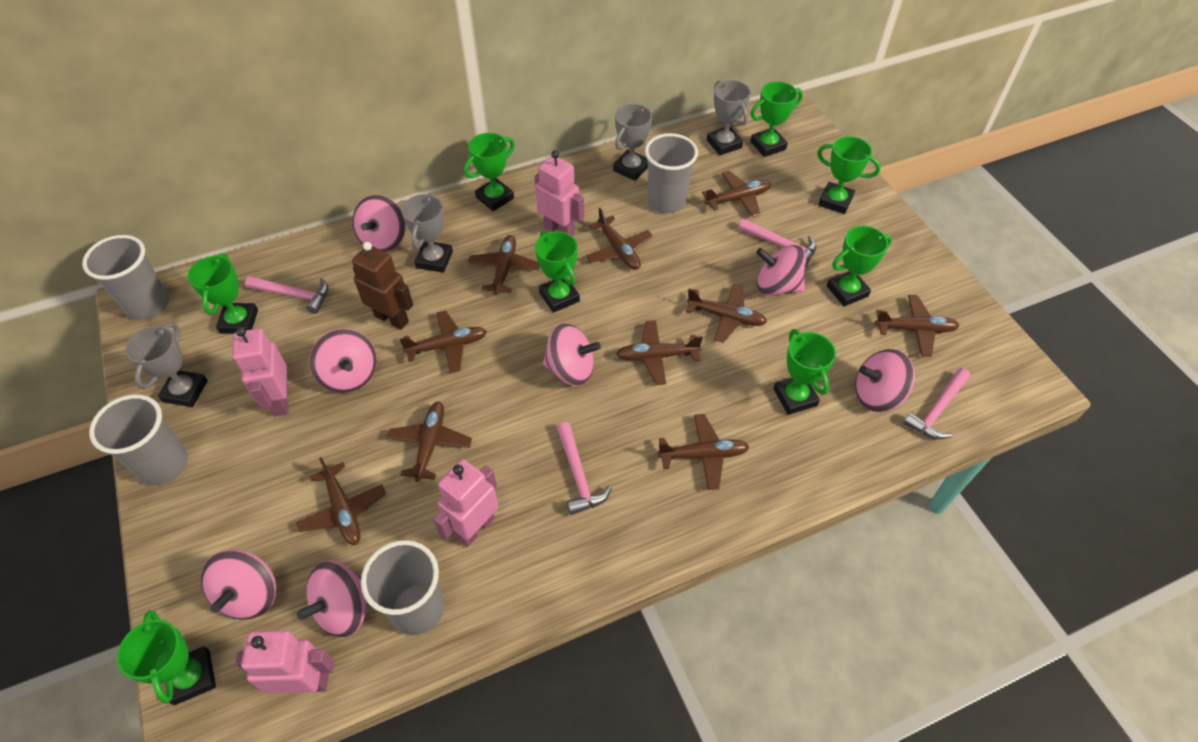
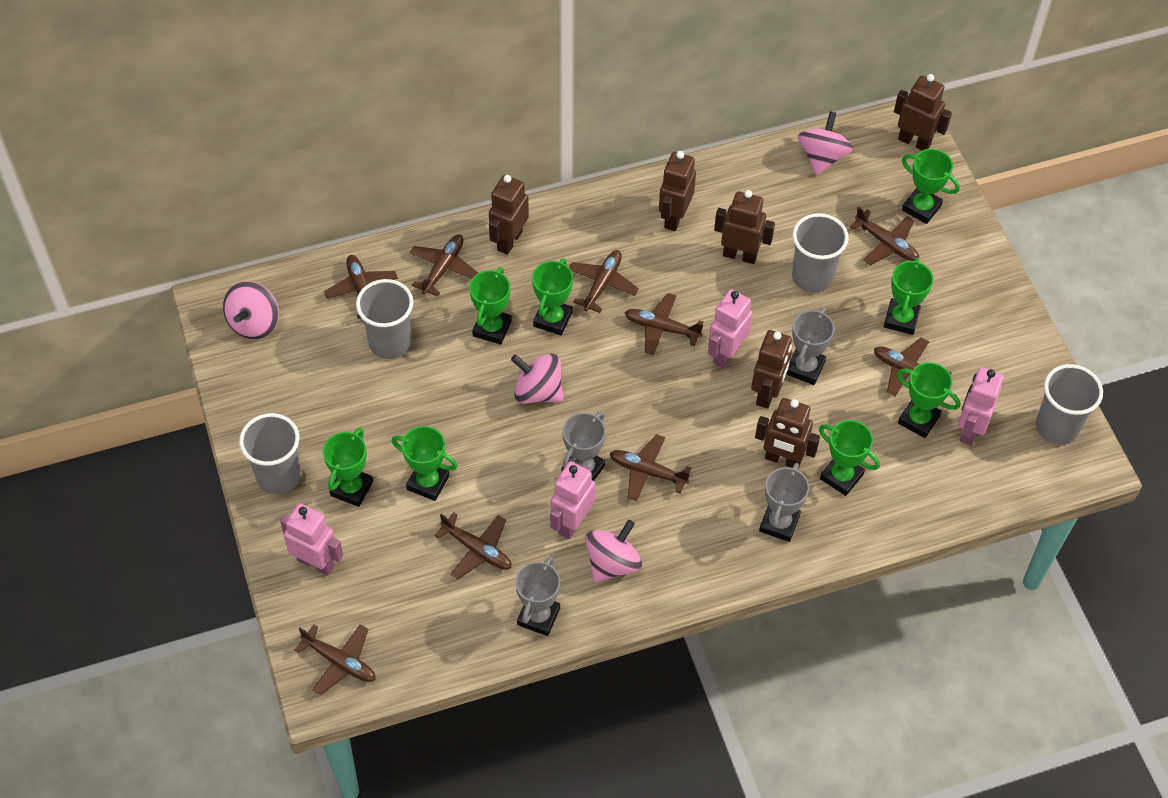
brown plane: 10 -> 9
brown robot: 1 -> 6
pink hammer: 4 -> 0
pink spinning top: 7 -> 4

